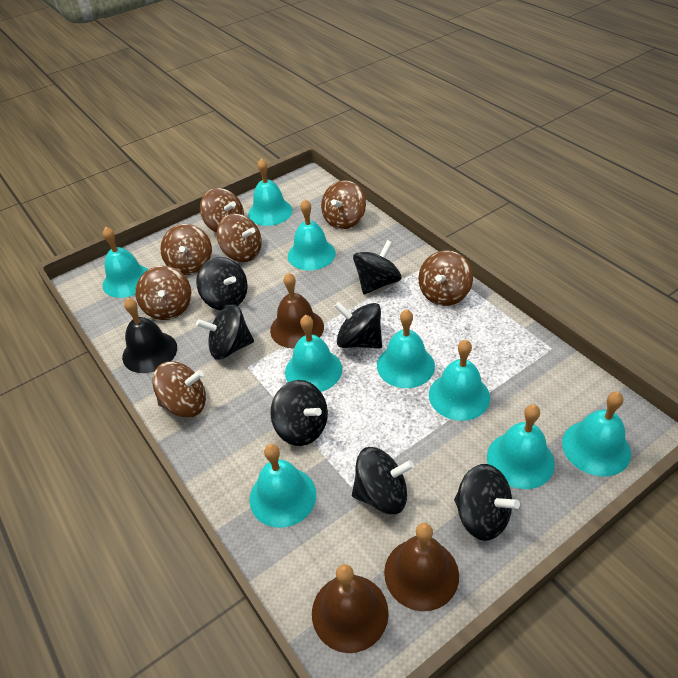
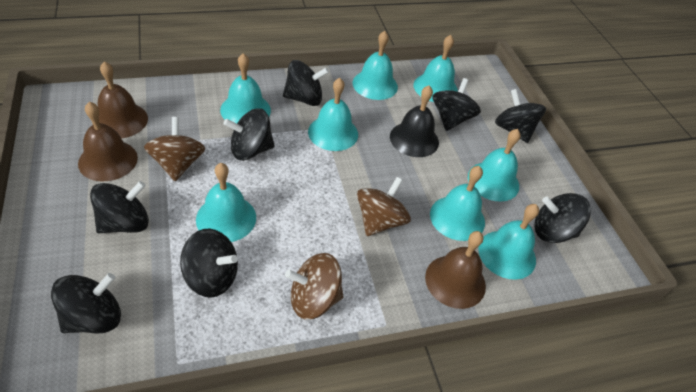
black spinning top: 7 -> 8
brown spinning top: 7 -> 3
turquoise bell: 9 -> 8

